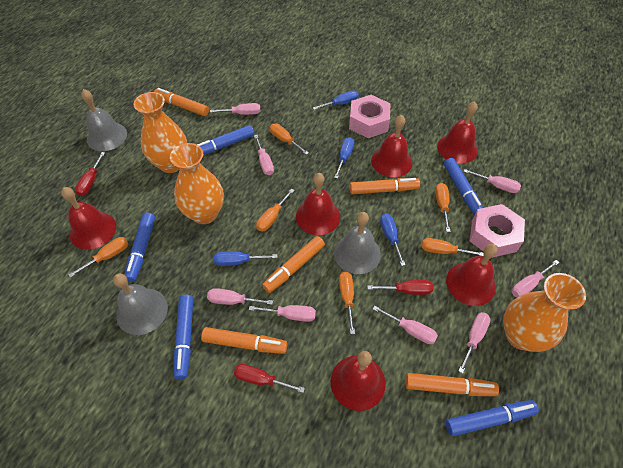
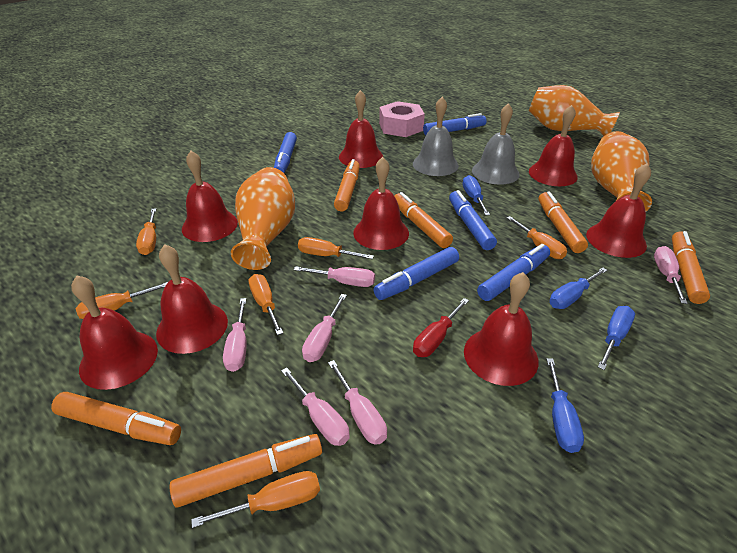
grey bell: 3 -> 2
orange marker: 5 -> 6
pink nut: 2 -> 1
pink screwdriver: 8 -> 6
red bell: 6 -> 8
red screwdriver: 3 -> 1

